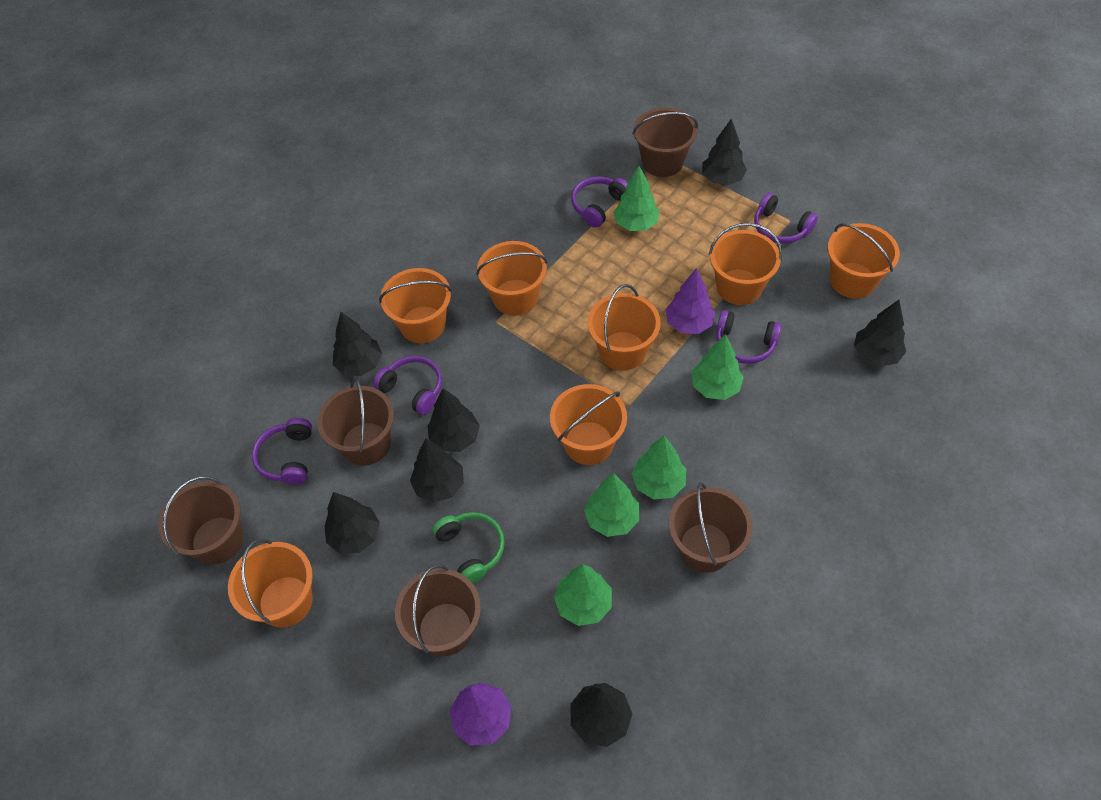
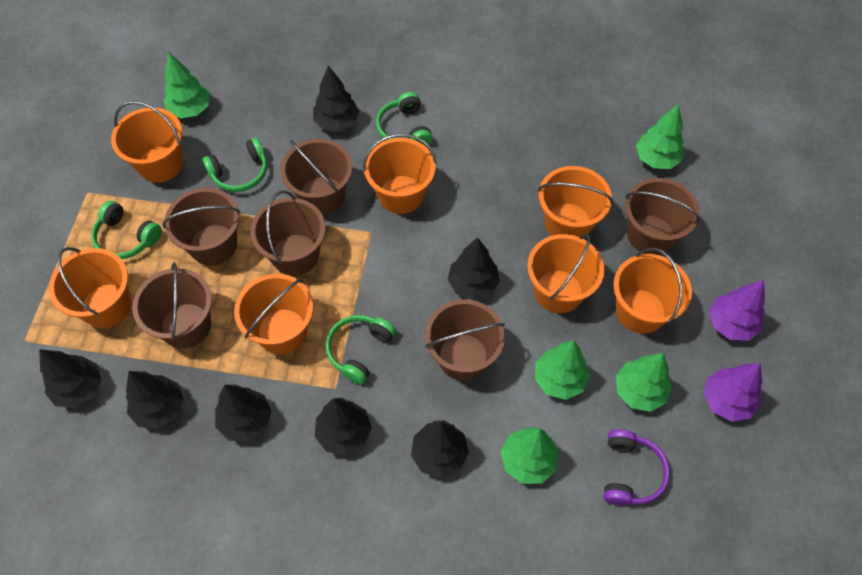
brown bucket: 5 -> 6
green headphones: 1 -> 4
purple headphones: 5 -> 1

